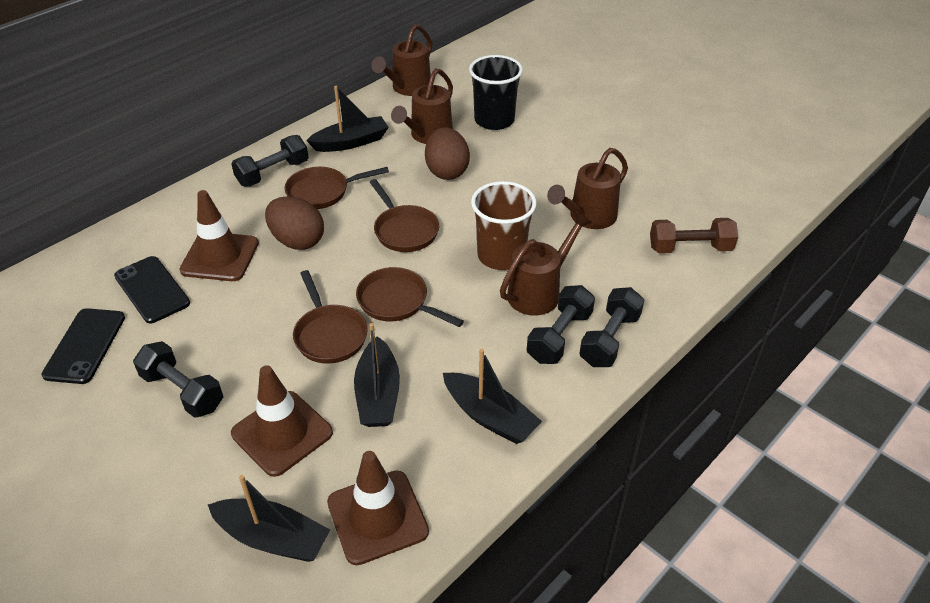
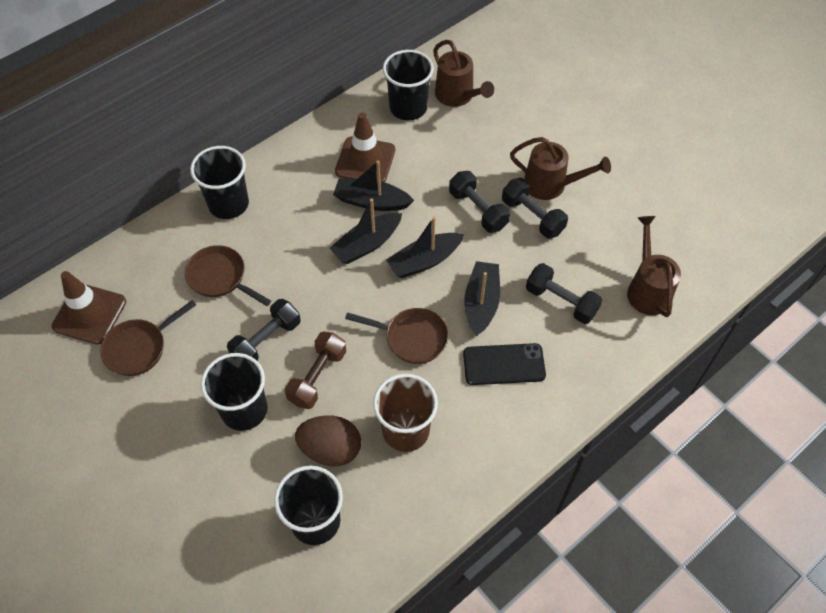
black cup: 1 -> 4
black phone: 2 -> 1
brown egg: 2 -> 1
brown pan: 4 -> 3
brown traffic cone: 3 -> 2
brown watering can: 4 -> 3

